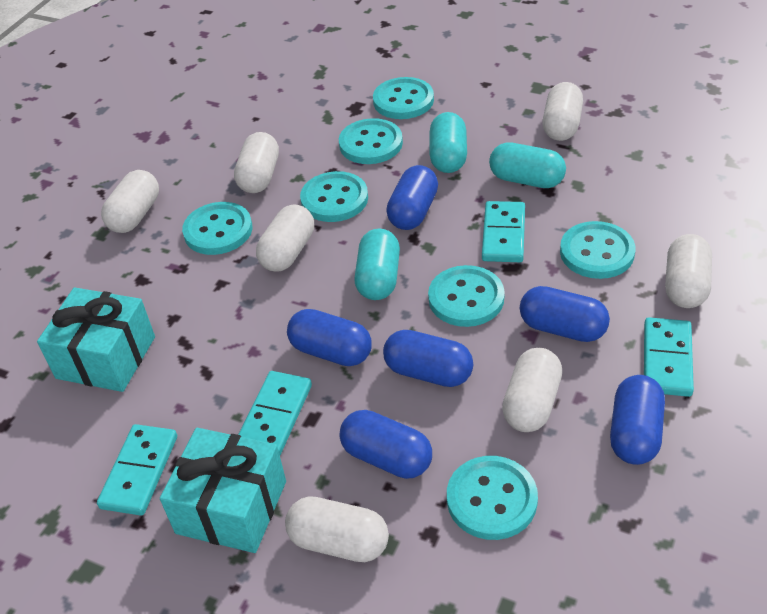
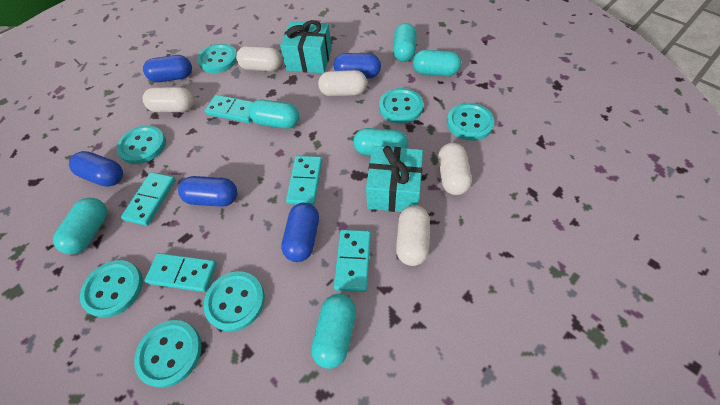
blue capsule: 6 -> 5
turquoise capsule: 3 -> 6
turquoise domino: 4 -> 5
white capsule: 7 -> 5

